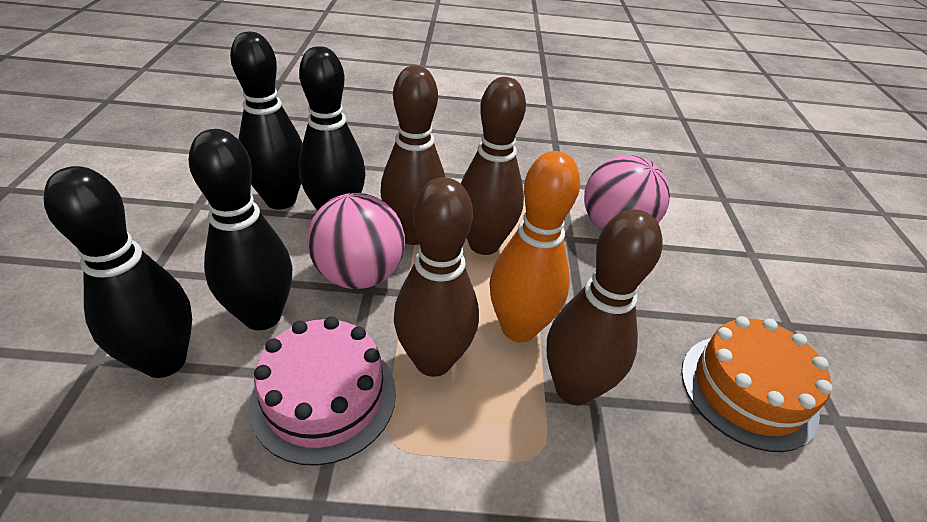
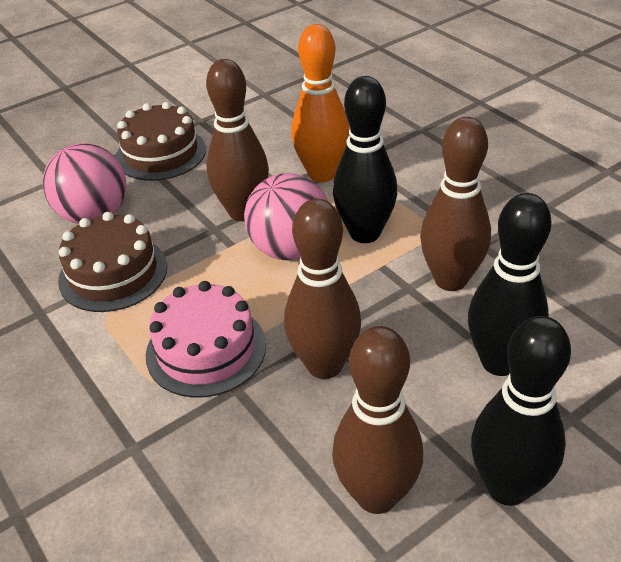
black bowling pin: 4 -> 3
brown cake: 0 -> 2
orange cake: 1 -> 0

